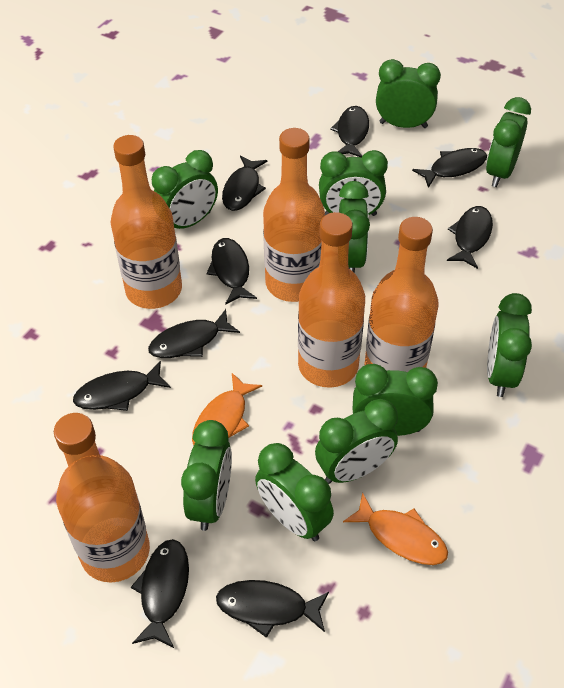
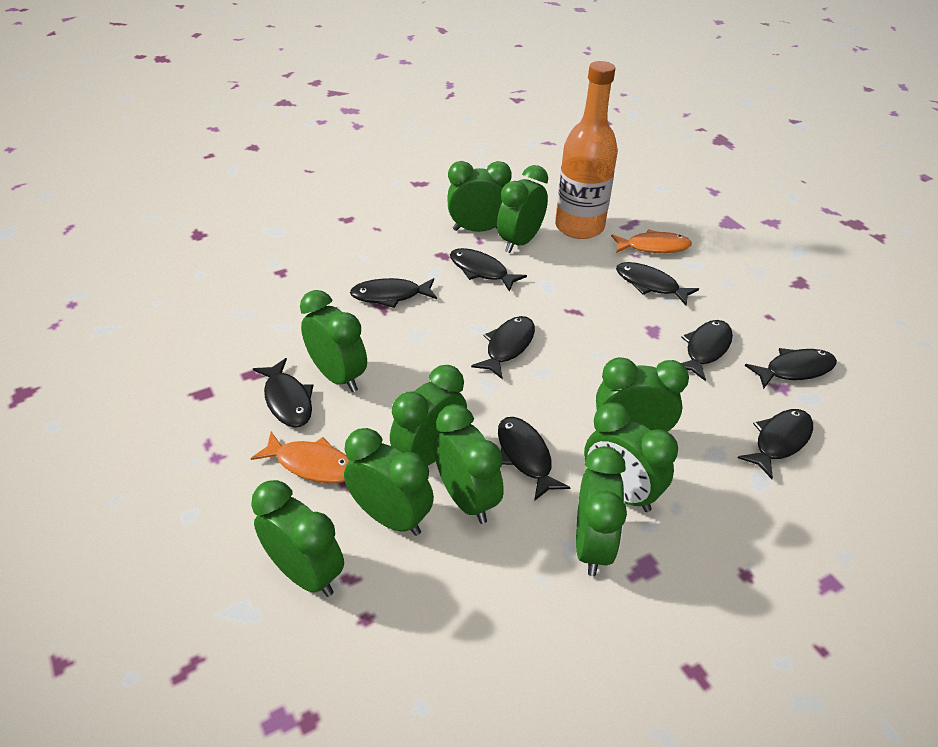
orange bottle: 5 -> 1

